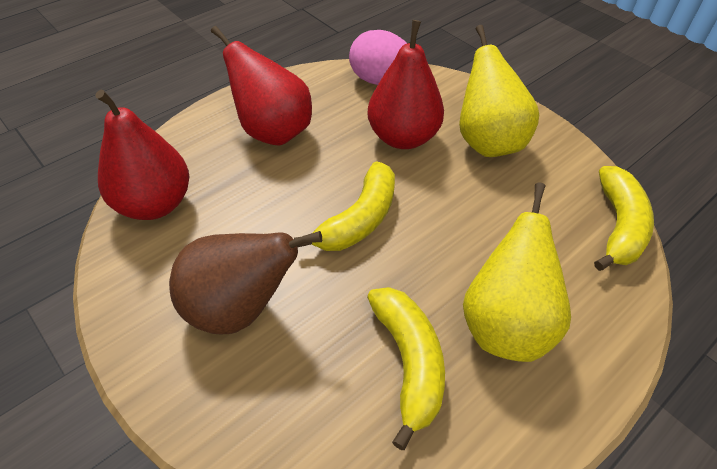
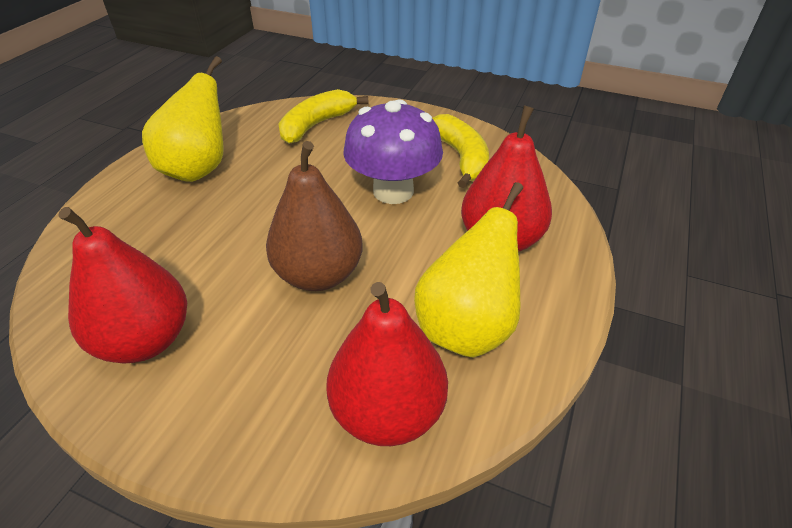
pink egg: 1 -> 0
purple mushroom: 0 -> 1
yellow banana: 3 -> 2

